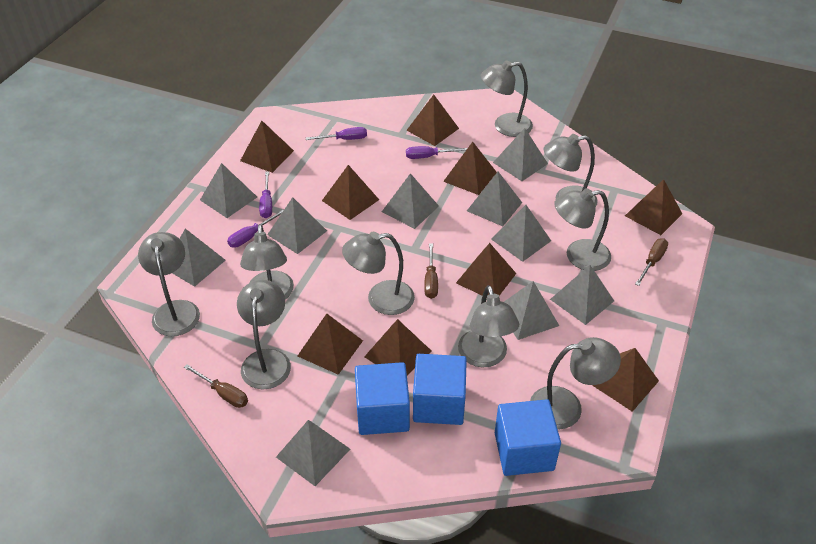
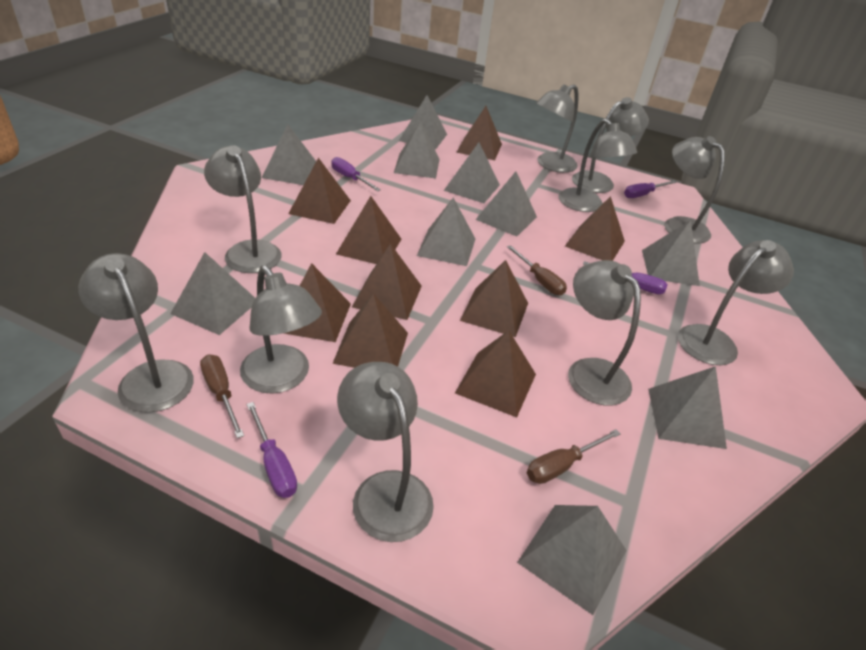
blue cube: 3 -> 0
grey lamp: 9 -> 10

